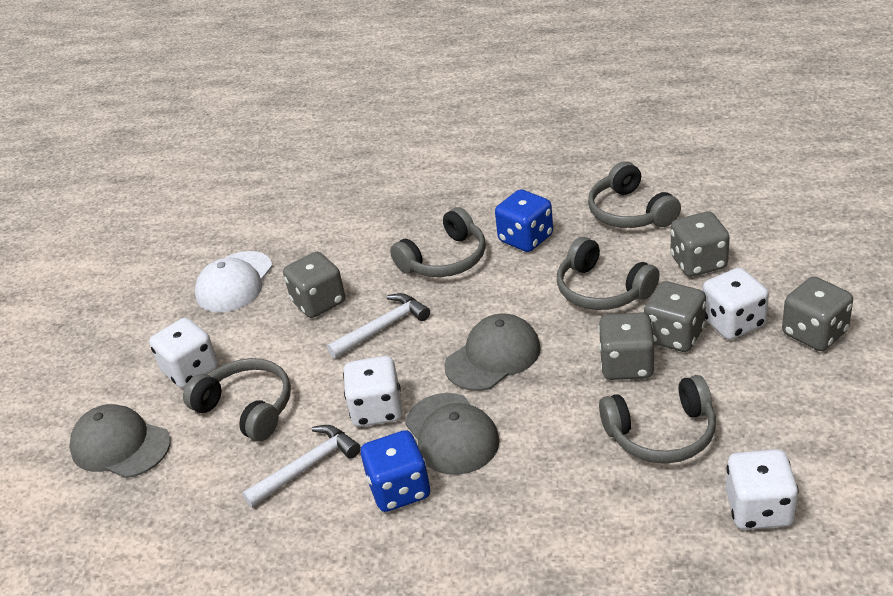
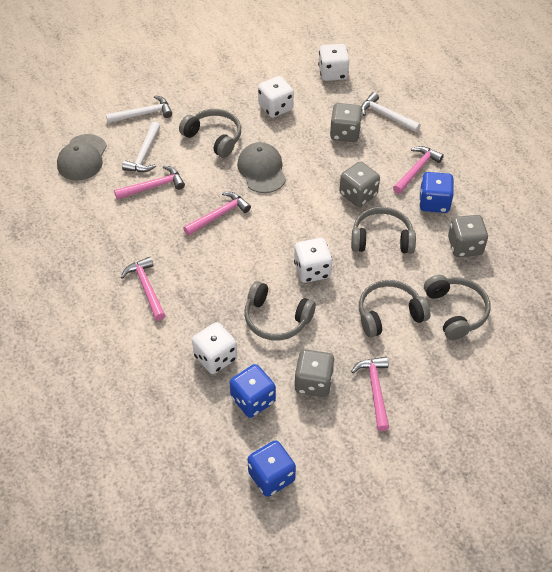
blue dice: 2 -> 3
grey cap: 3 -> 2
grey dice: 5 -> 4
pink hammer: 0 -> 5
white cap: 1 -> 0
white hammer: 2 -> 3

